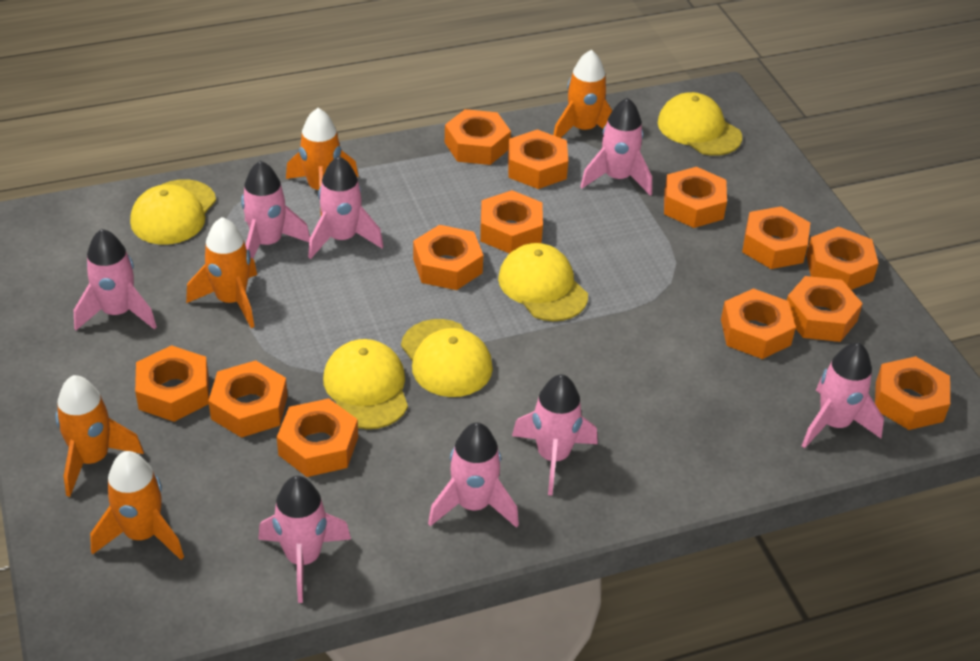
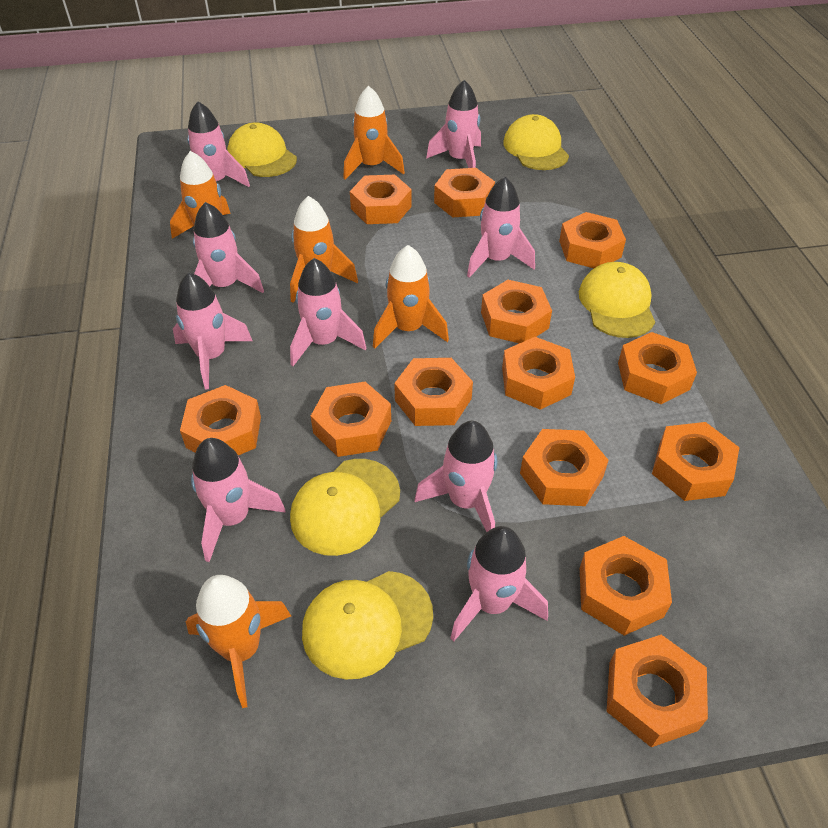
pink rocket: 8 -> 9

